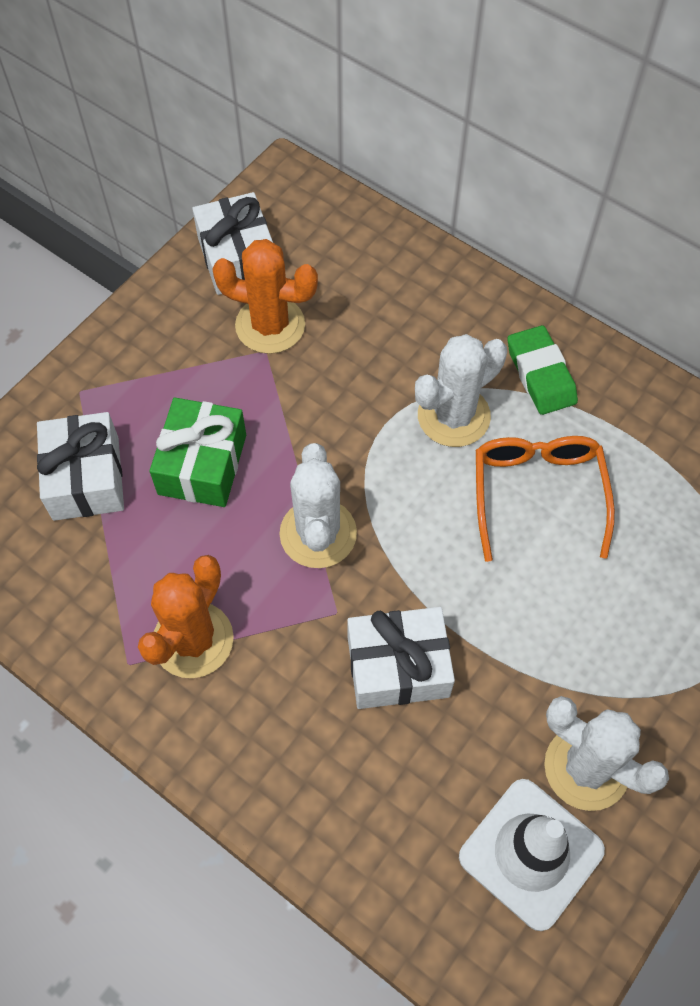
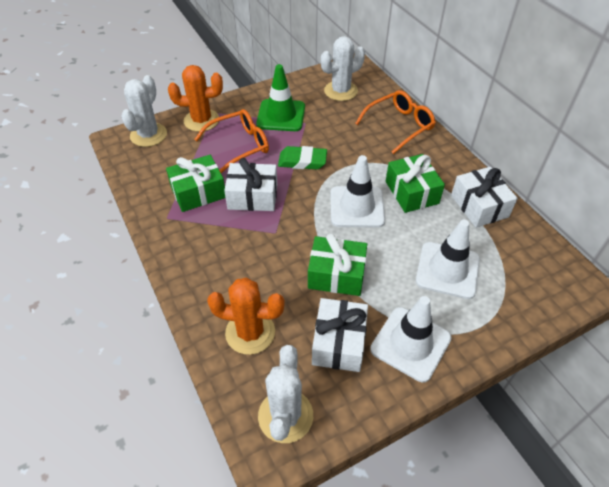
green gift: 1 -> 3
green traffic cone: 0 -> 1
orange glasses: 1 -> 2
white traffic cone: 1 -> 3

